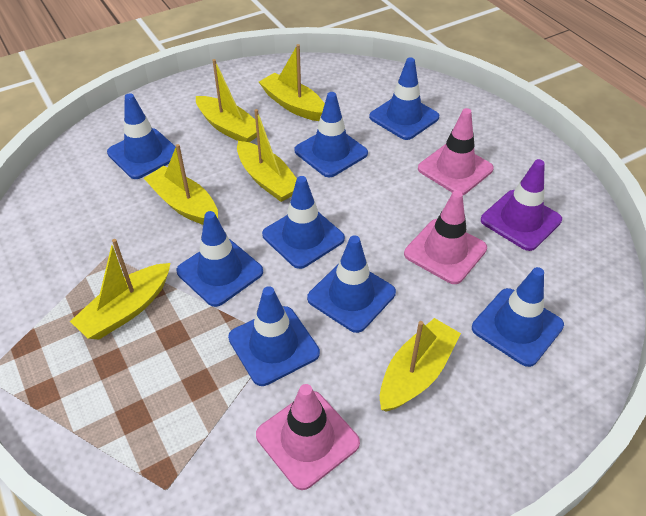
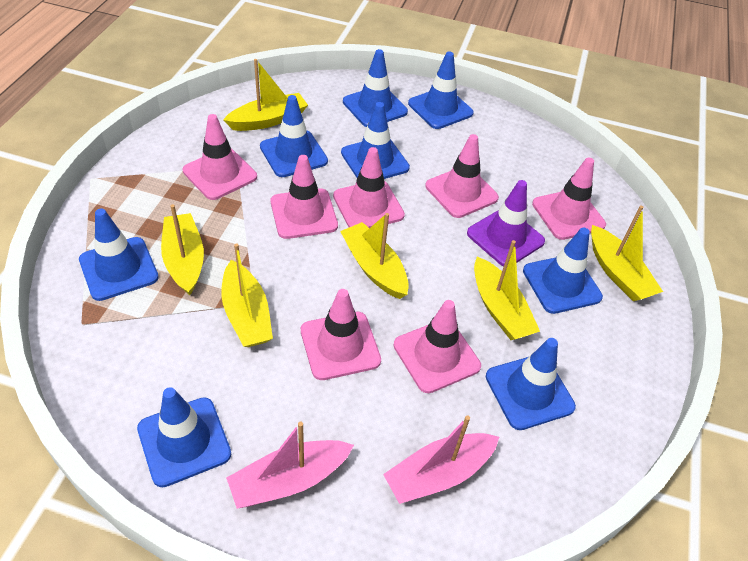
pink boat: 0 -> 2
pink traffic cone: 3 -> 7

